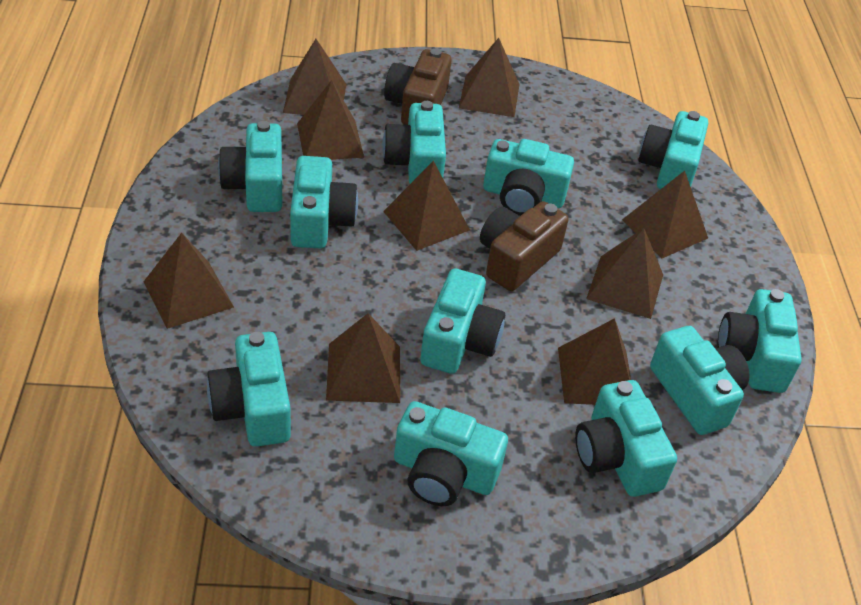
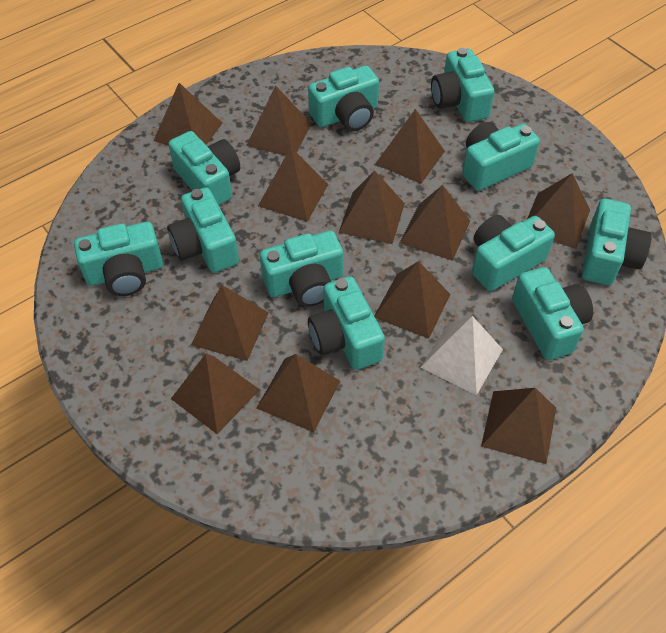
brown camera: 2 -> 0
brown pyramid: 9 -> 12
white pyramid: 0 -> 1

